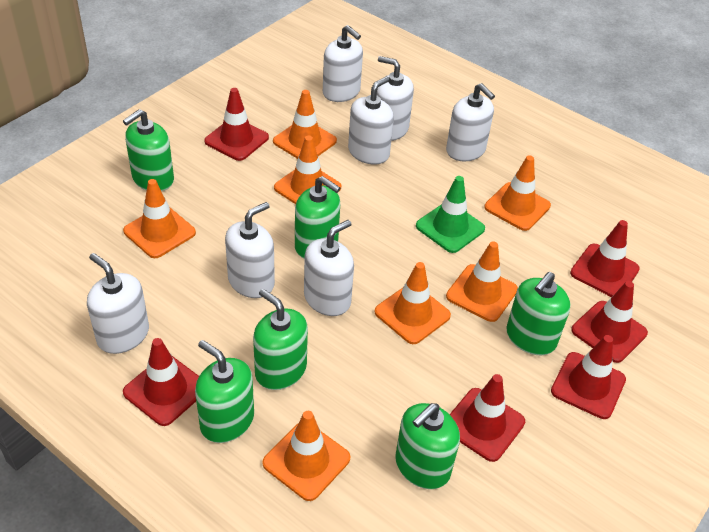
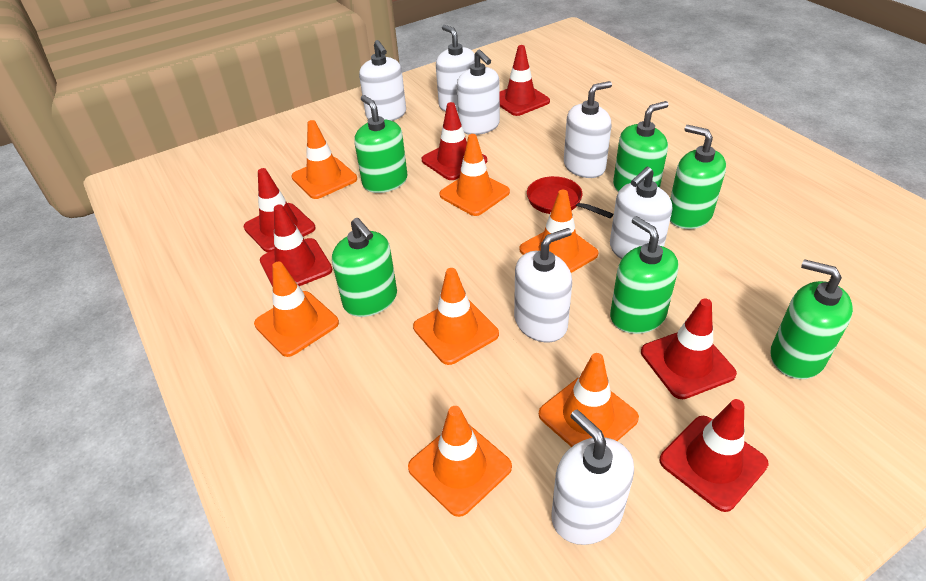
green traffic cone: 1 -> 0
red pan: 0 -> 1

